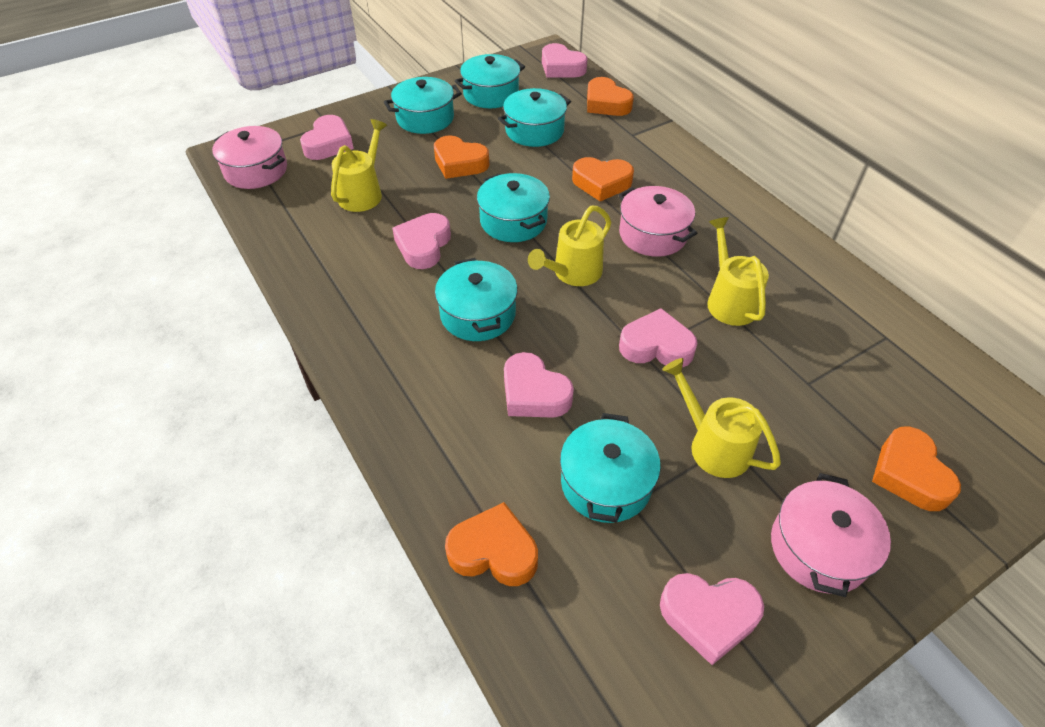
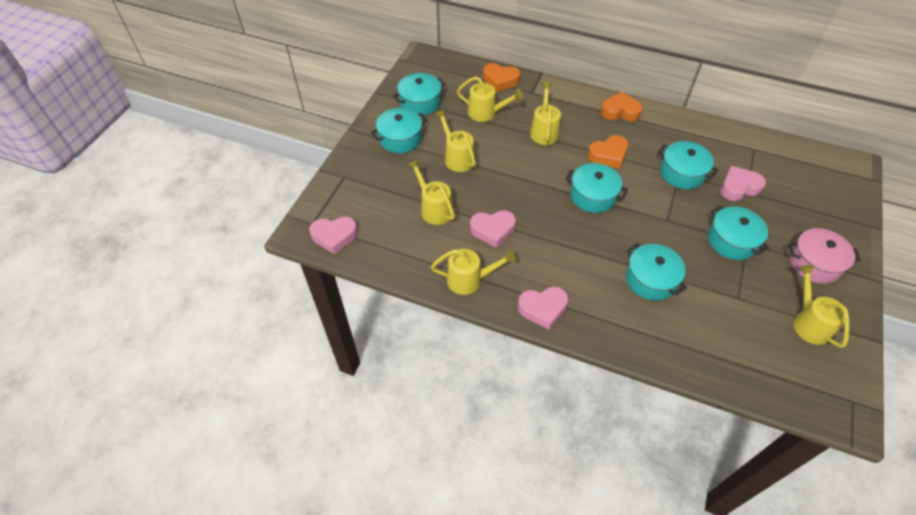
orange heart: 5 -> 3
pink heart: 6 -> 4
pink pot: 3 -> 1
yellow watering can: 4 -> 6

